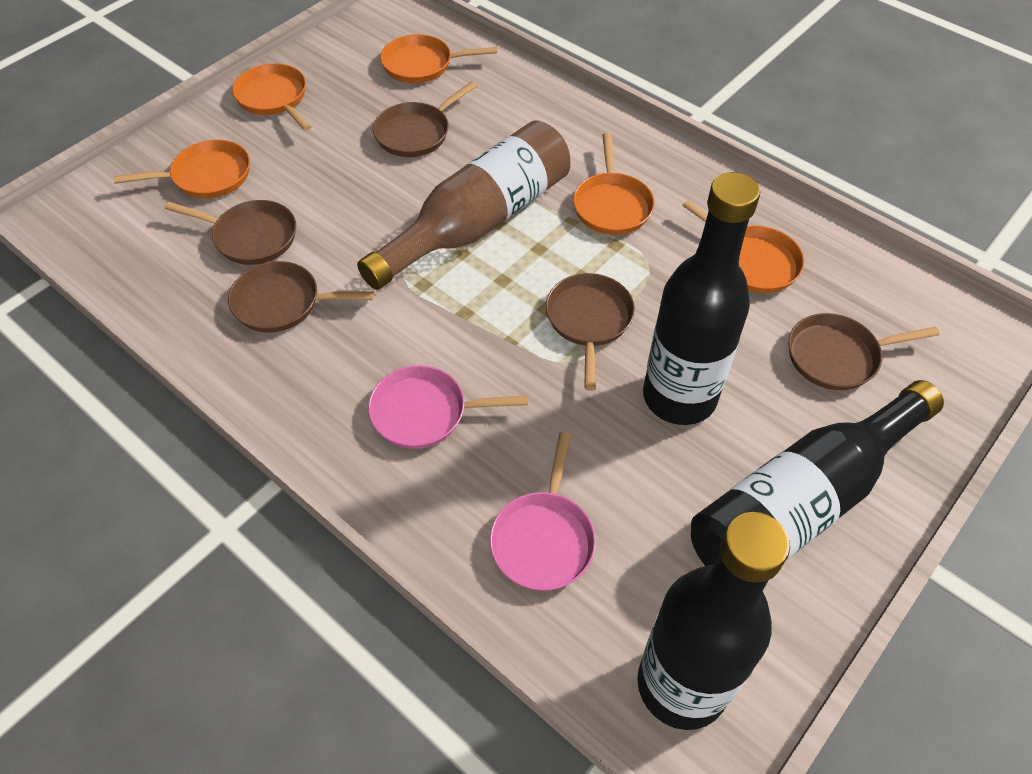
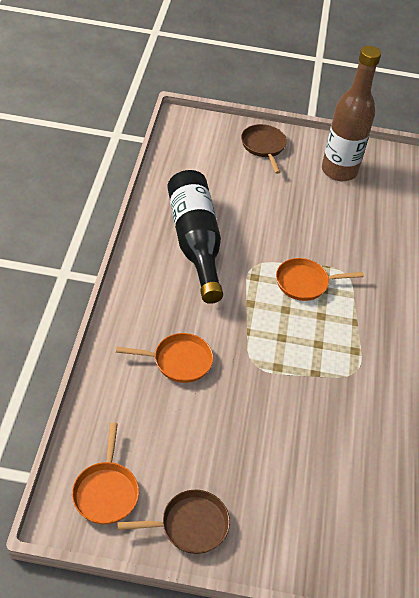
black bottle: 3 -> 1
brown pan: 5 -> 2
orange pan: 5 -> 3
pink pan: 2 -> 0

